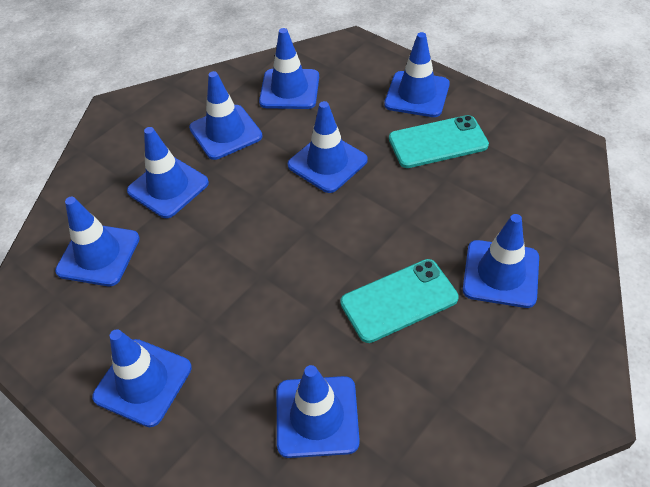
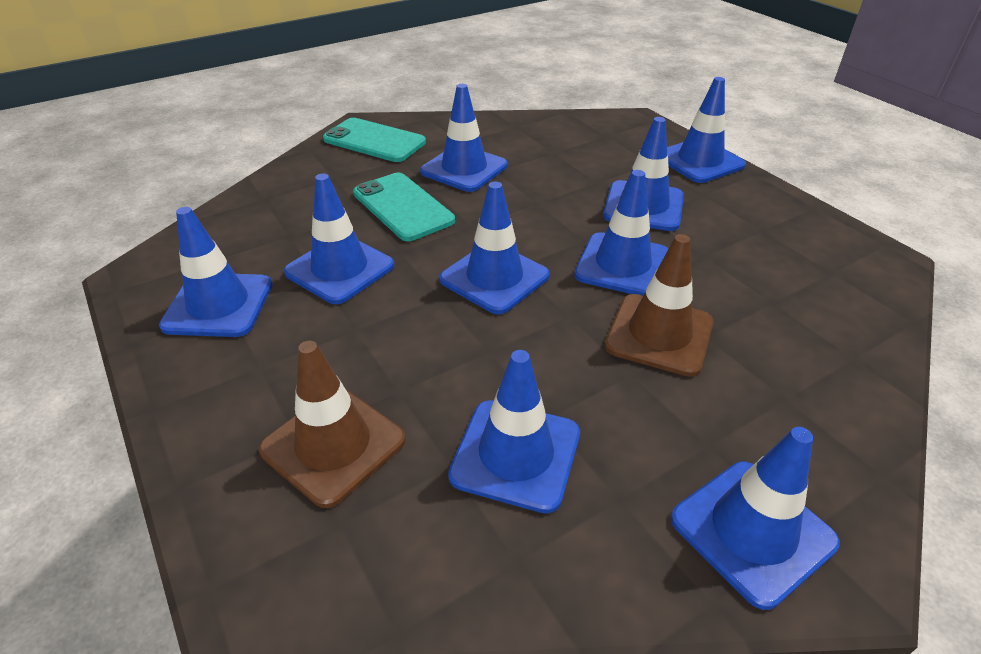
brown traffic cone: 0 -> 2

